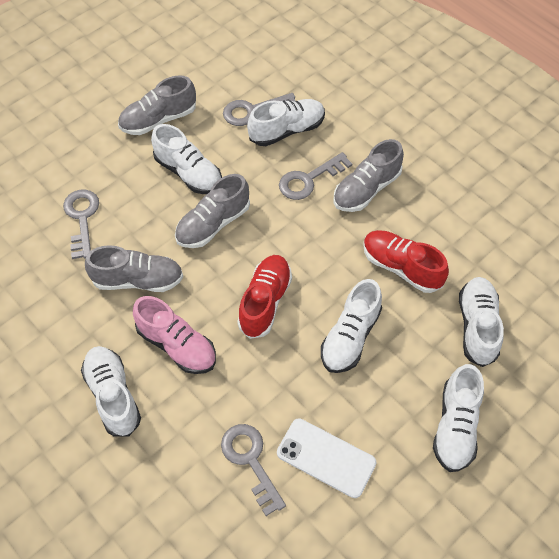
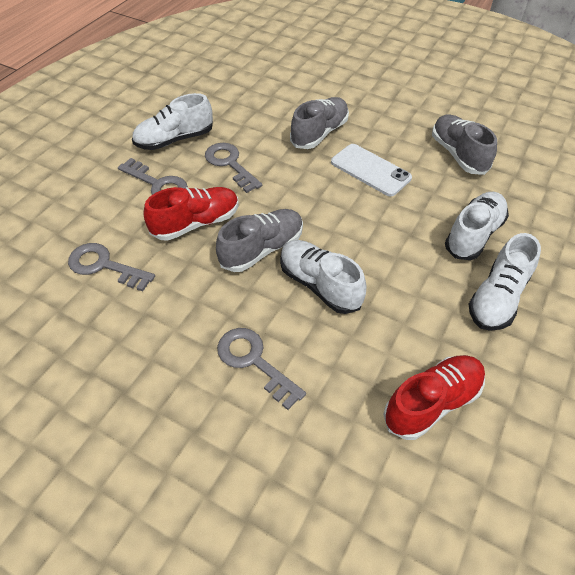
grey shoe: 4 -> 3
pink shoe: 1 -> 0
white shoe: 6 -> 4

